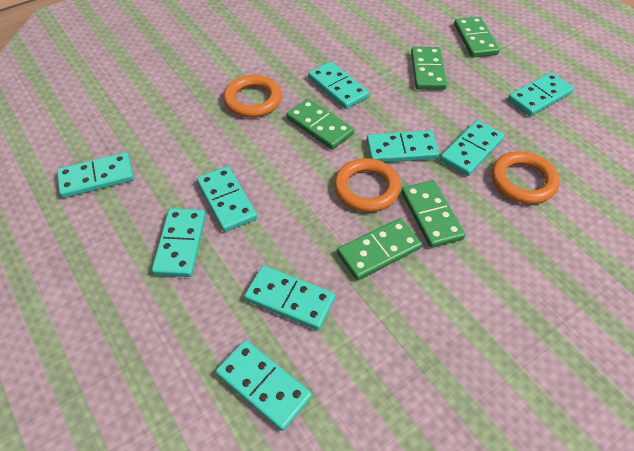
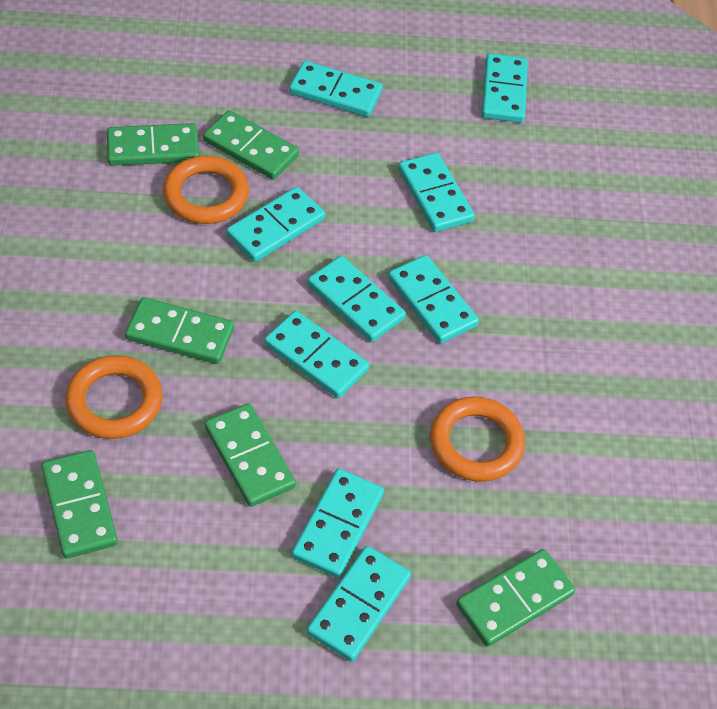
green domino: 5 -> 6

